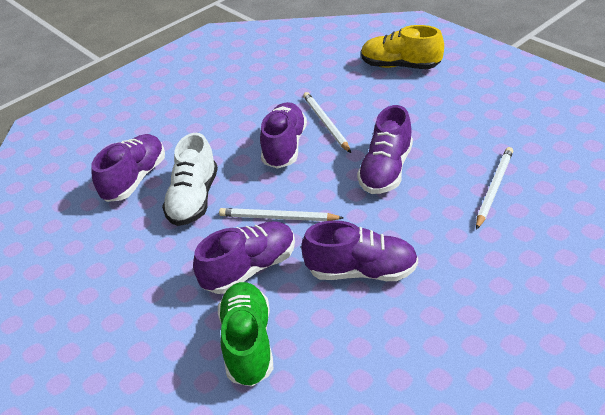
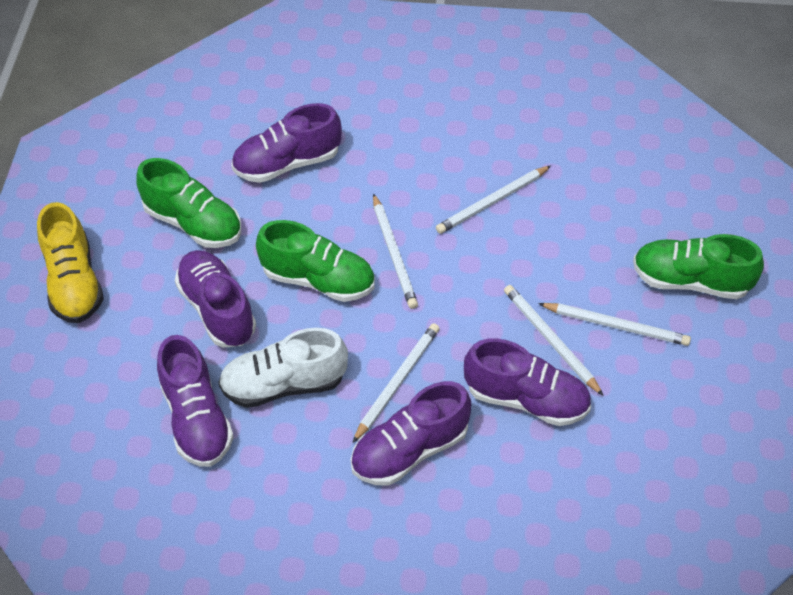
green shoe: 1 -> 3
white pencil: 3 -> 5

